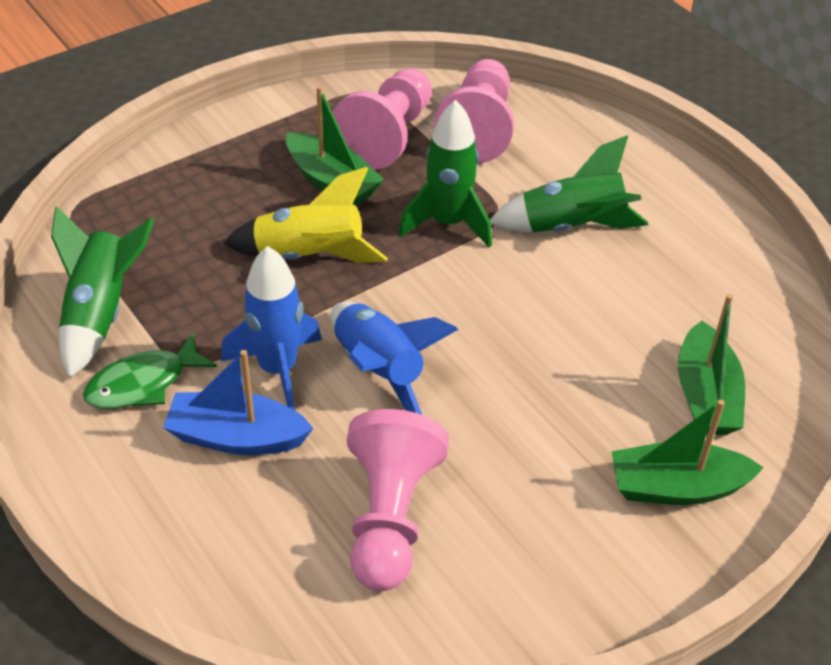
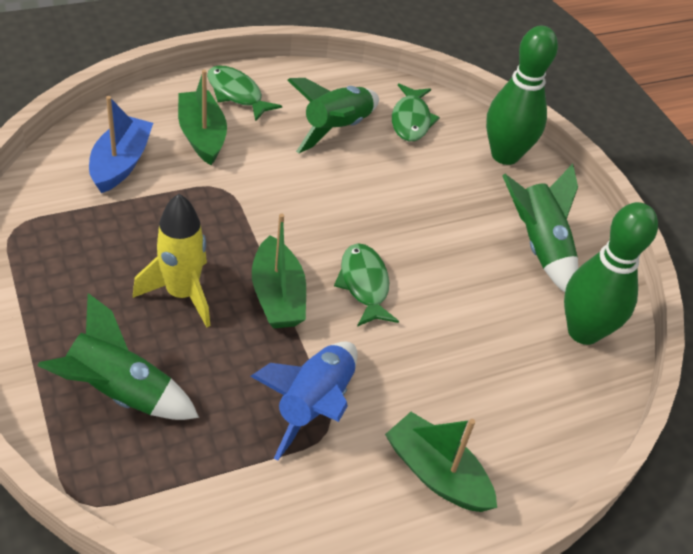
blue rocket: 2 -> 1
green bowling pin: 0 -> 2
green fish: 1 -> 3
pink pawn: 3 -> 0

